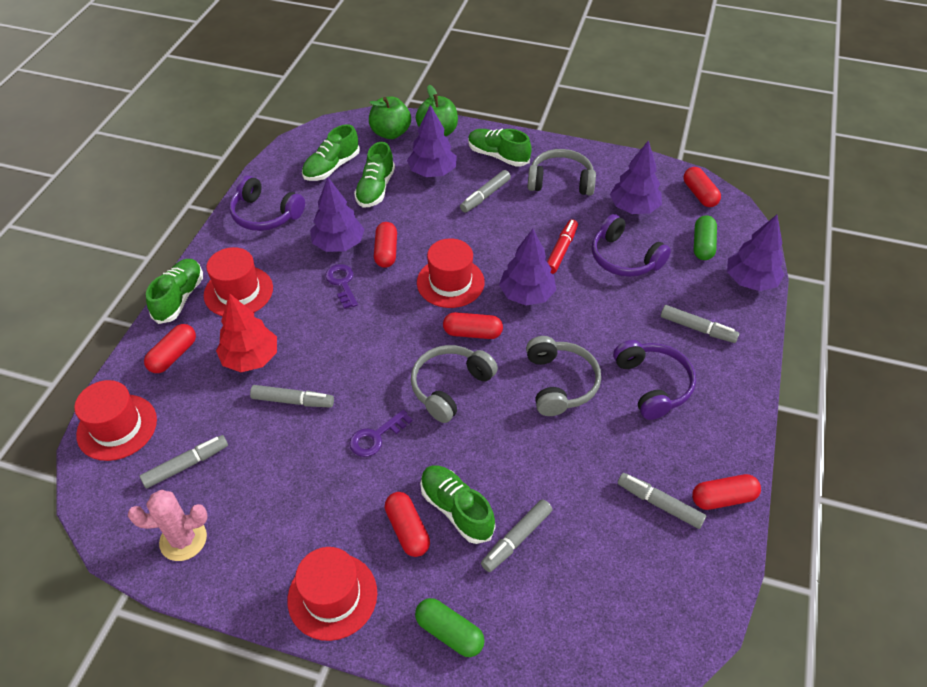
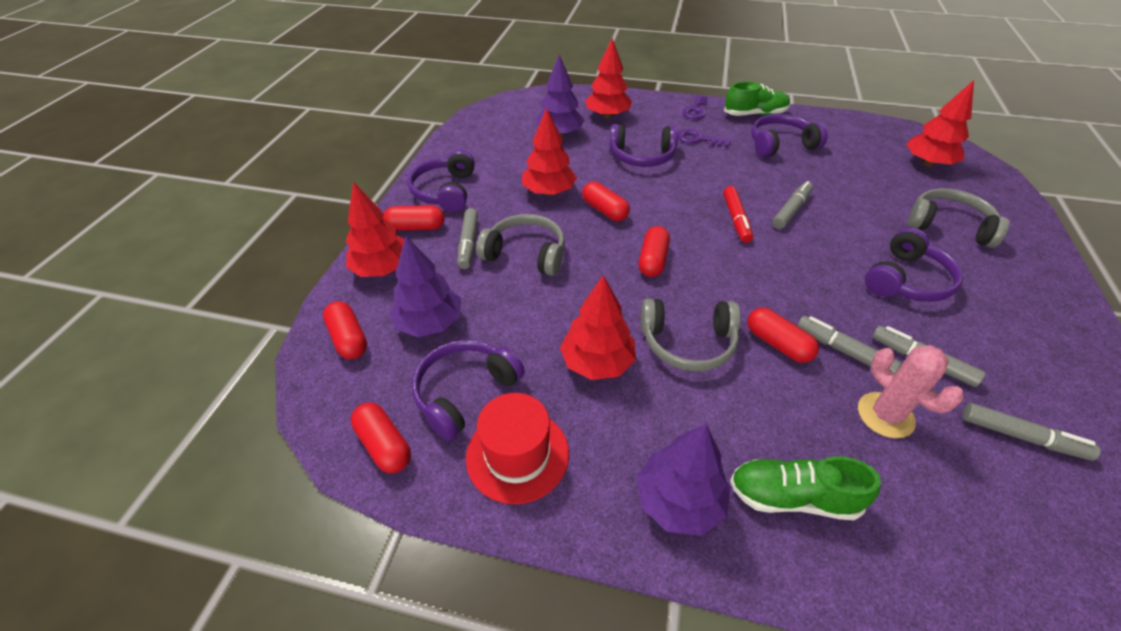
green apple: 2 -> 0
green capsule: 2 -> 0
green shoe: 5 -> 2
grey marker: 6 -> 5
purple headphones: 3 -> 5
purple tree: 5 -> 3
red hat: 4 -> 1
red tree: 1 -> 5

